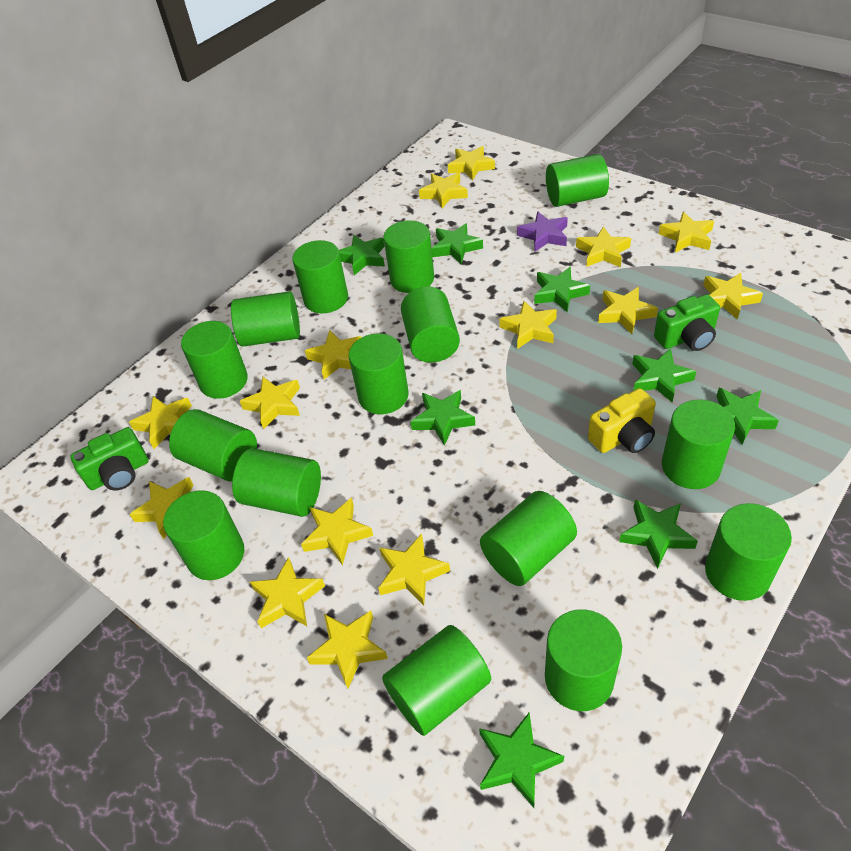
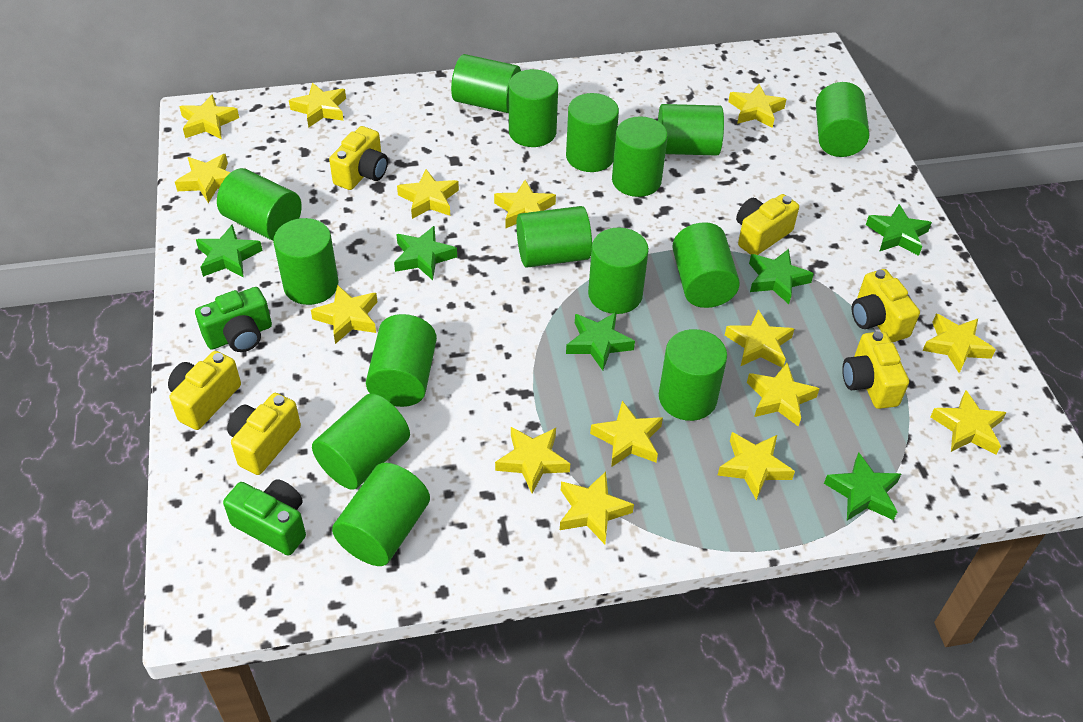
green star: 8 -> 6
purple star: 1 -> 0
yellow camera: 1 -> 6

